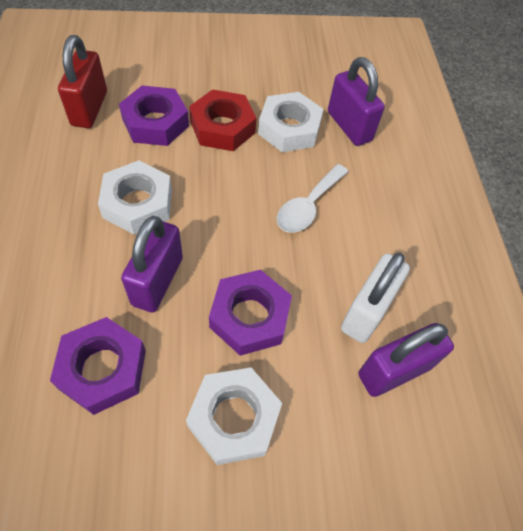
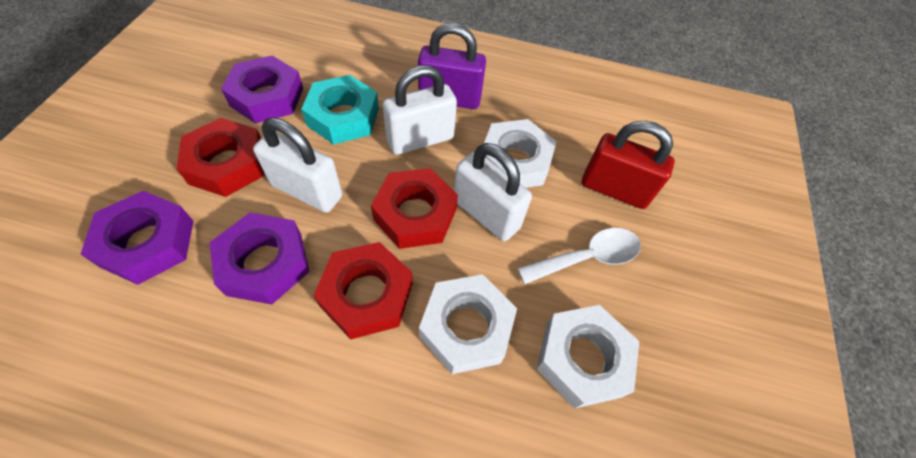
purple padlock: 3 -> 1
red nut: 1 -> 3
turquoise nut: 0 -> 1
white padlock: 1 -> 3

